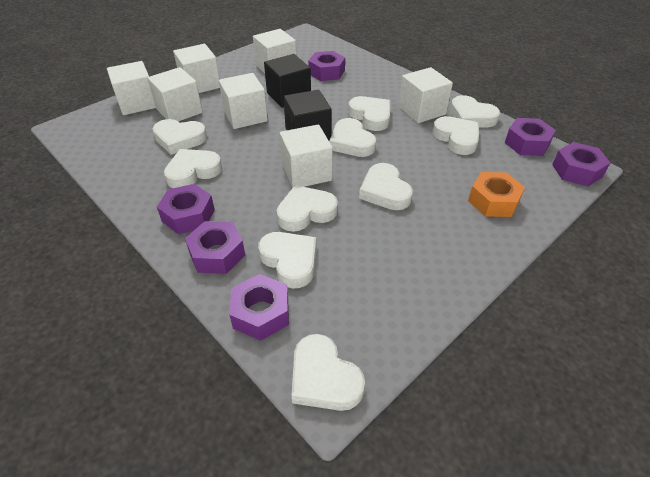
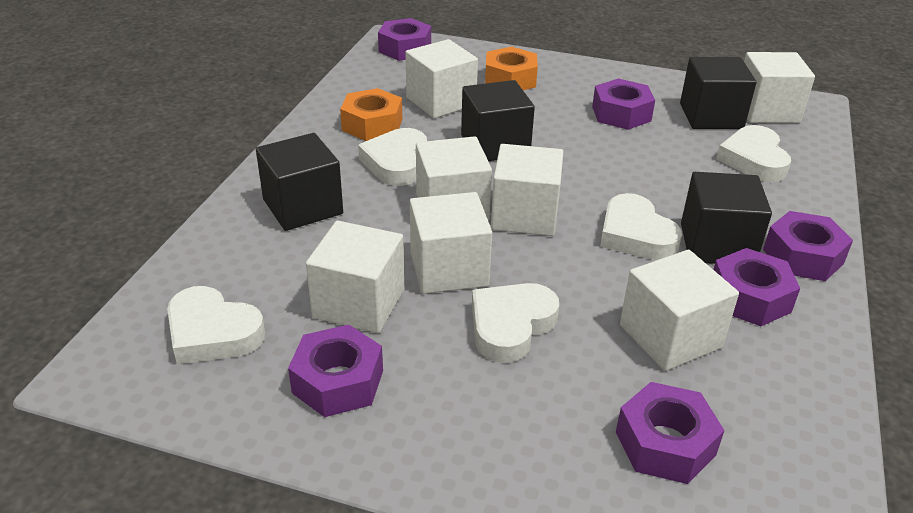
black cube: 2 -> 4
orange nut: 1 -> 2
white heart: 10 -> 5

